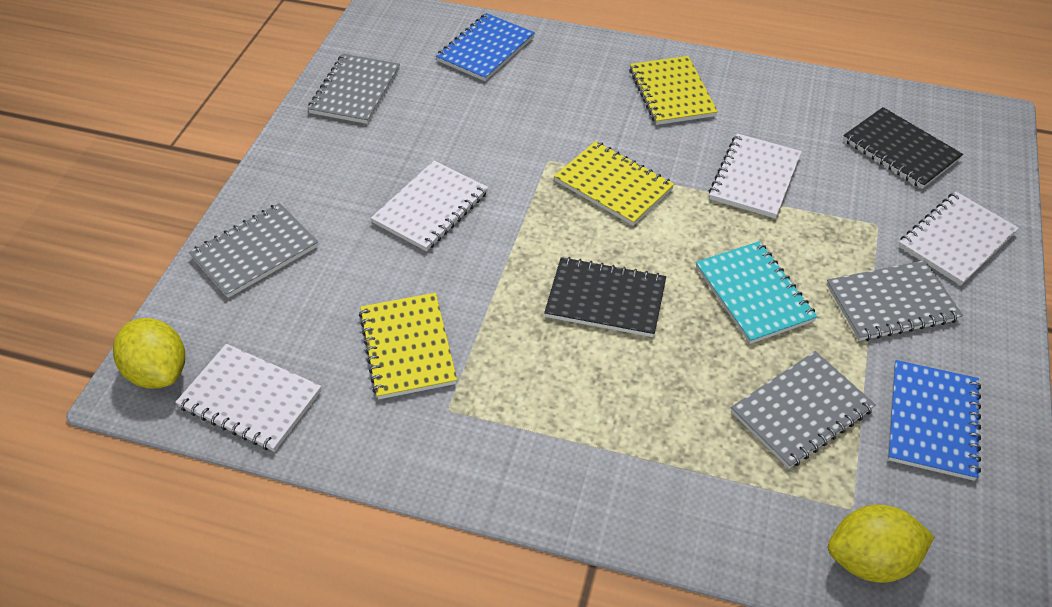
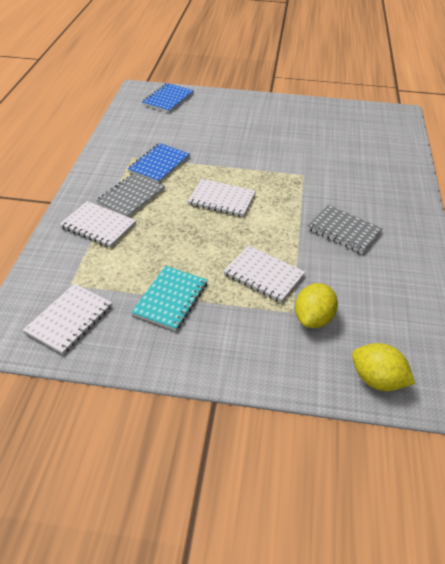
black notebook: 2 -> 0
grey notebook: 4 -> 2
yellow notebook: 3 -> 0

